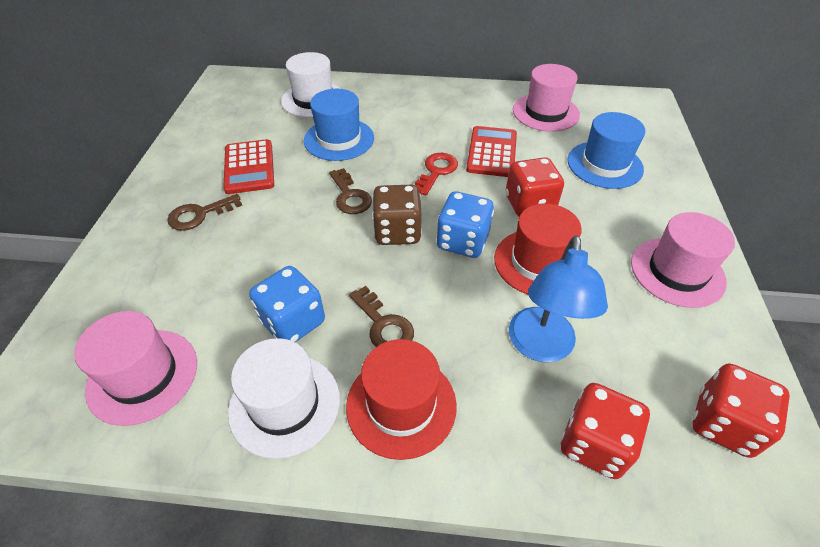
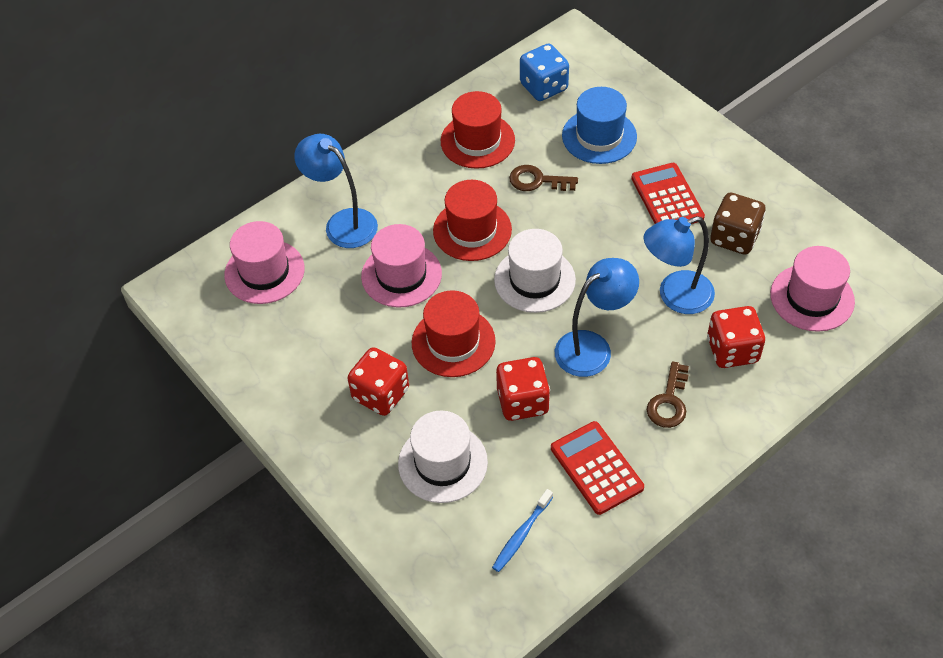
blue dice: 2 -> 1
blue hat: 2 -> 1
blue lamp: 1 -> 3
blue toothbrush: 0 -> 1
brown key: 3 -> 2
red hat: 2 -> 3
red key: 1 -> 0

